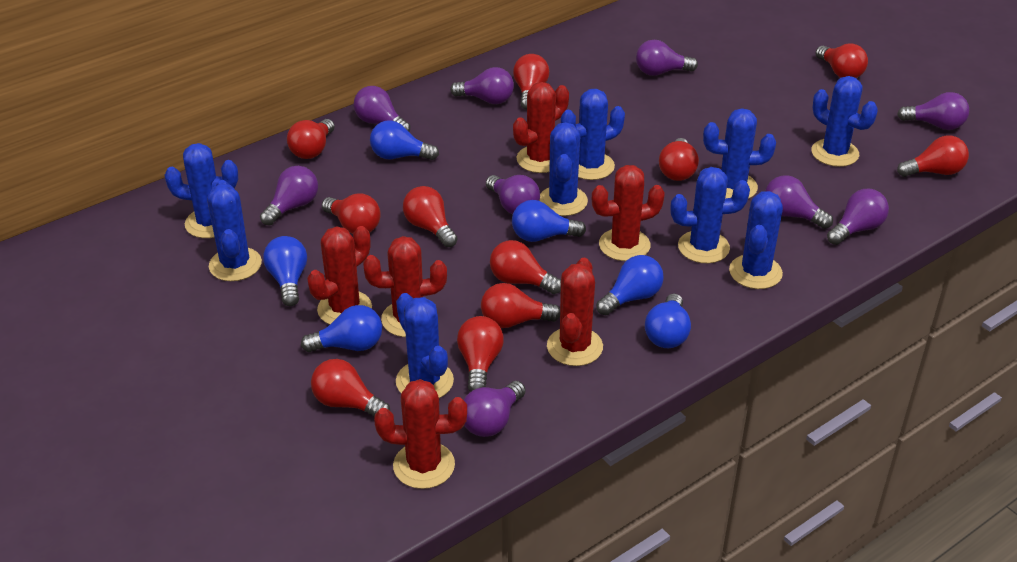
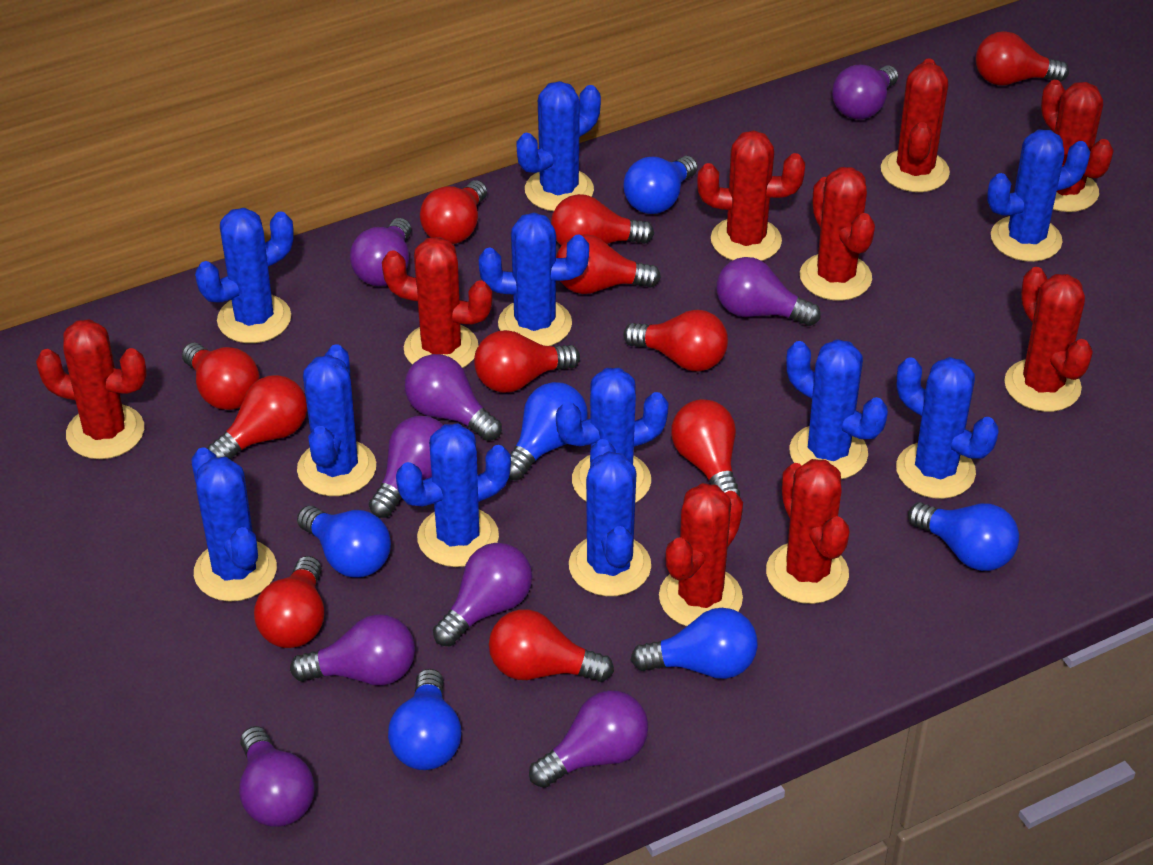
blue cactus: 9 -> 11
red cactus: 6 -> 9

